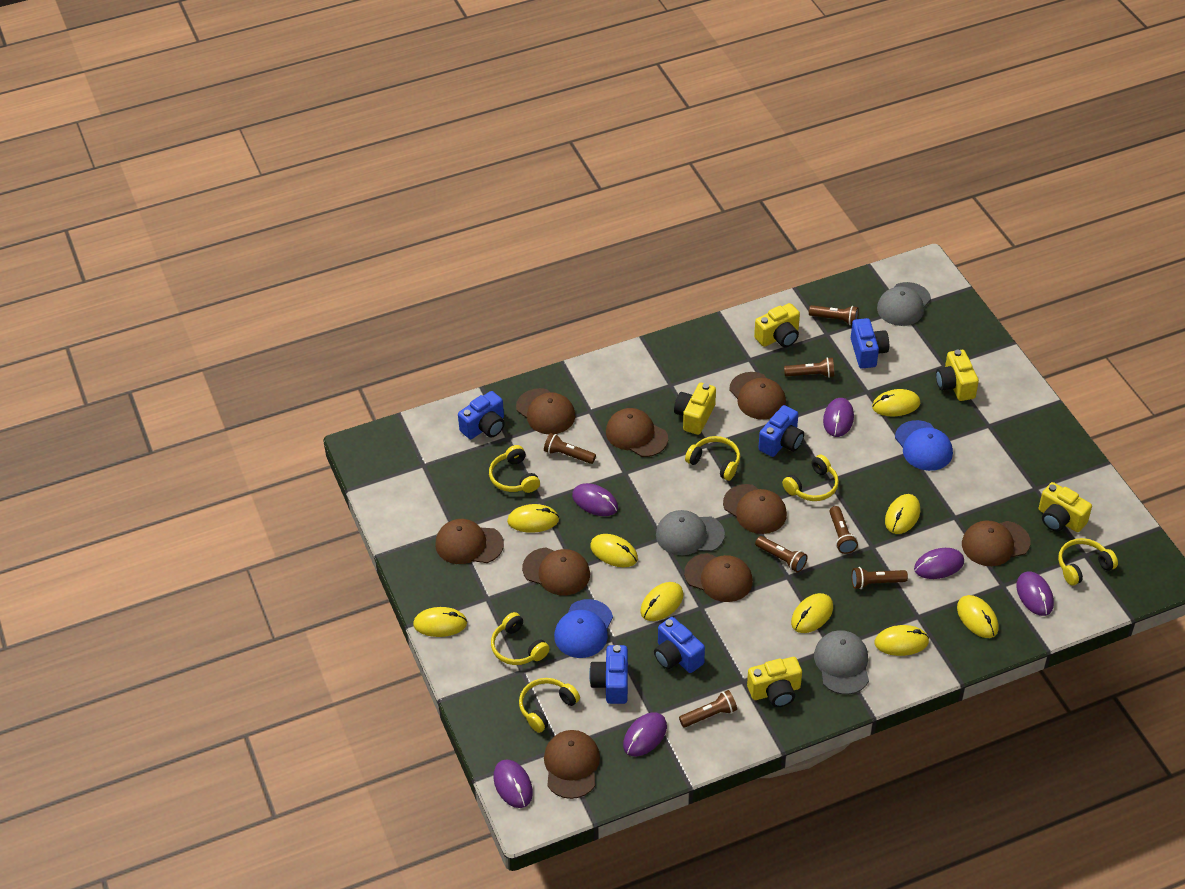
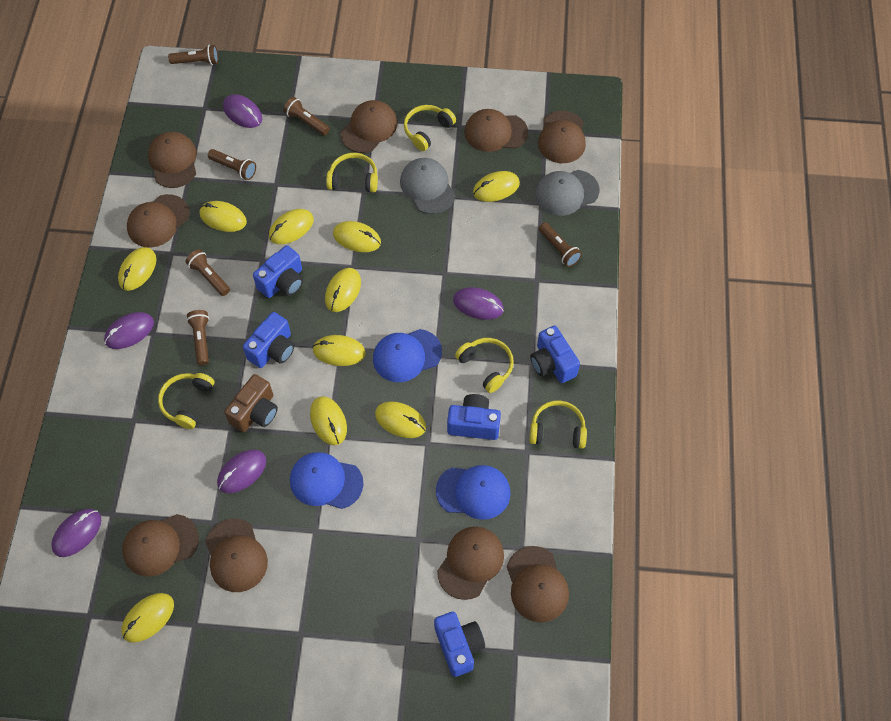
blue cap: 2 -> 3
brown camera: 0 -> 1
brown flashlight: 7 -> 6
grey cap: 3 -> 2
purple mouse: 6 -> 5
yellow camera: 5 -> 0
yellow headphones: 6 -> 5
yellow mouse: 9 -> 10

